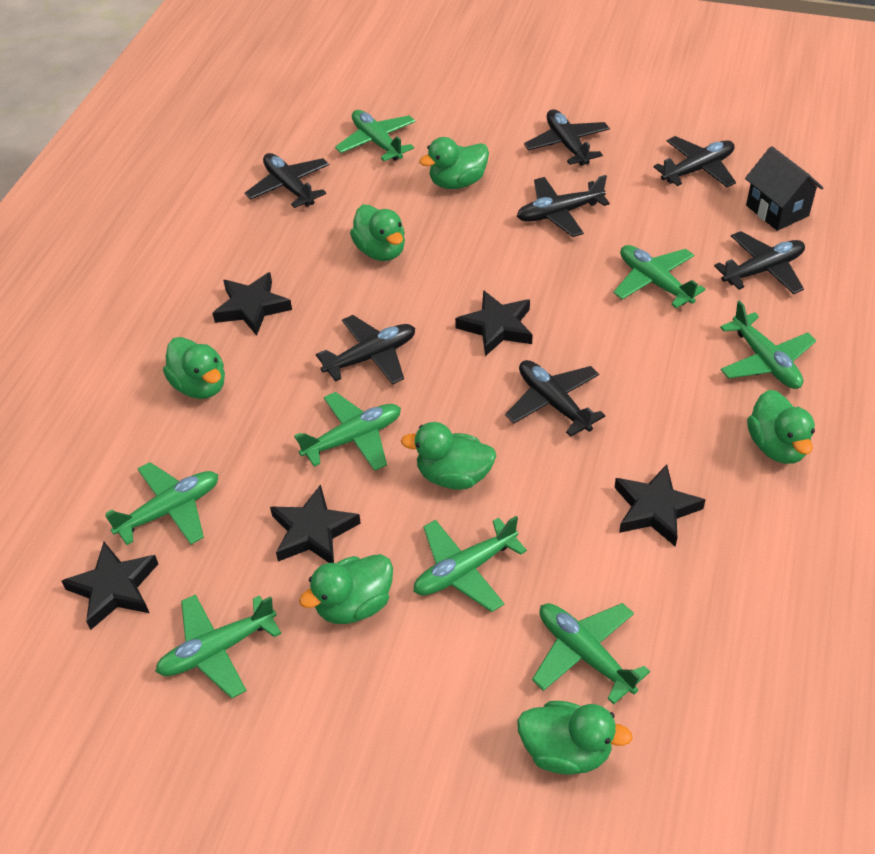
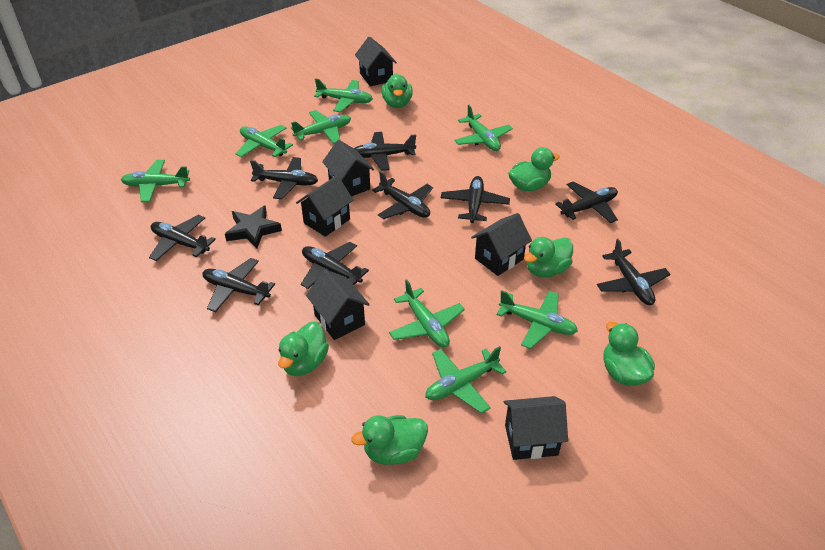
black house: 1 -> 6
black plane: 7 -> 9
black star: 5 -> 1
green duck: 7 -> 6

